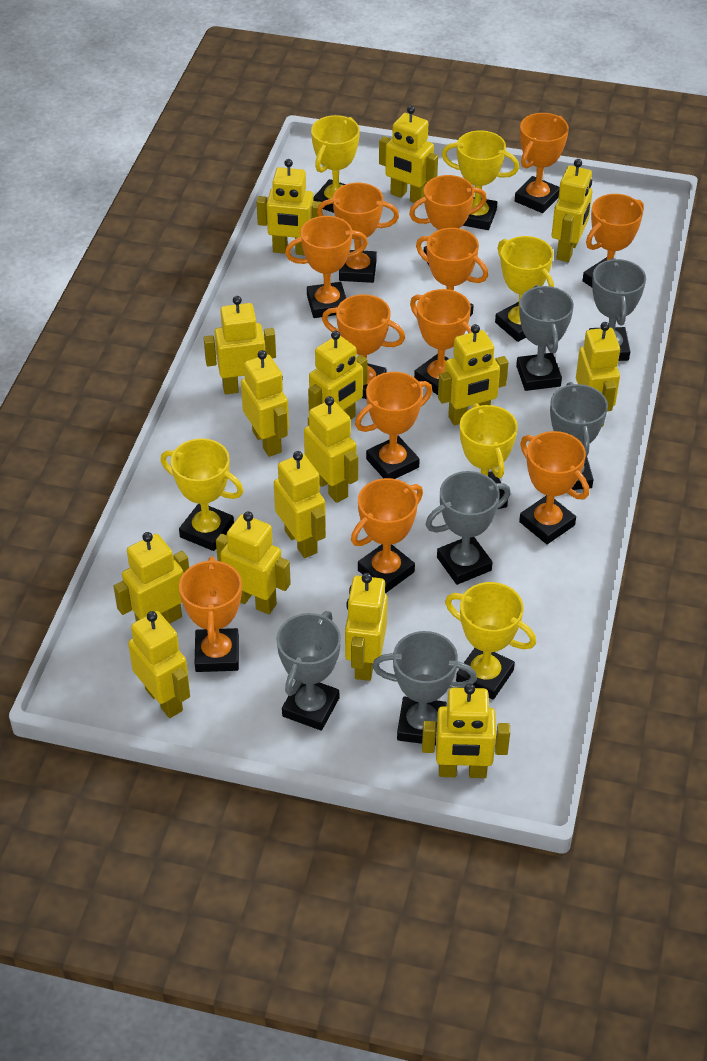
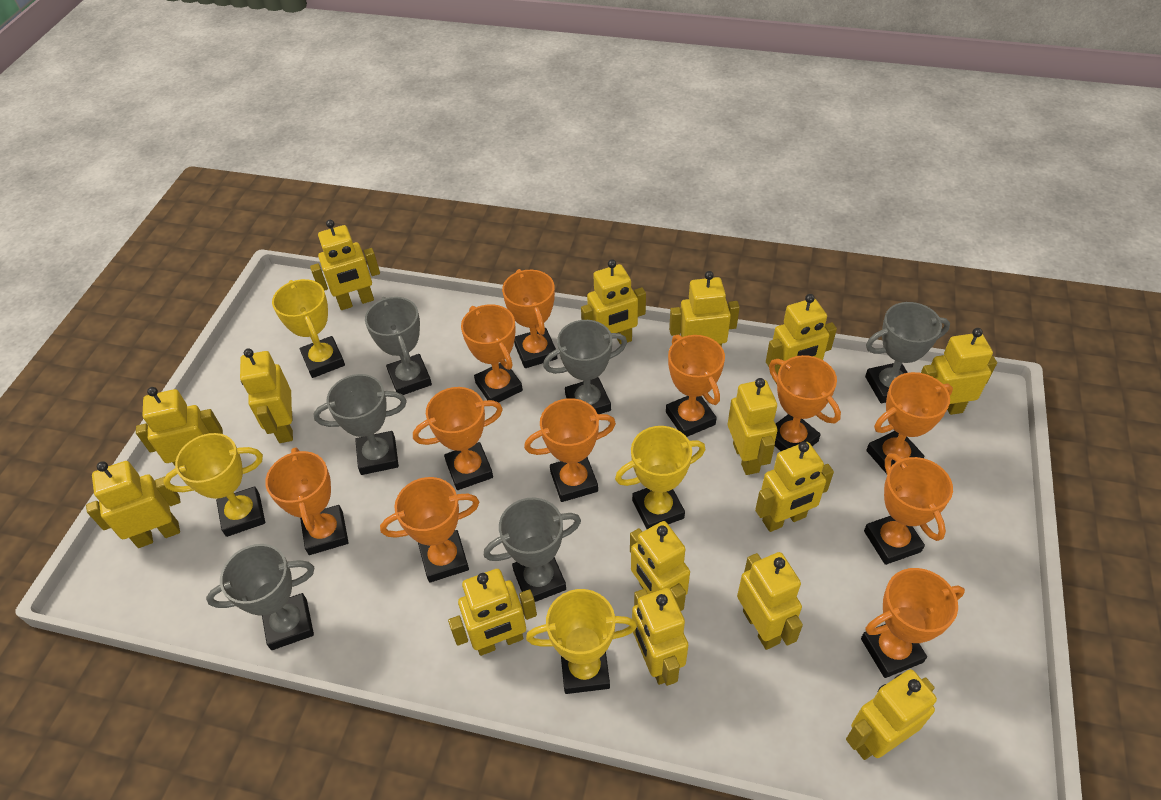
orange trophy: 12 -> 11
yellow trophy: 6 -> 4

